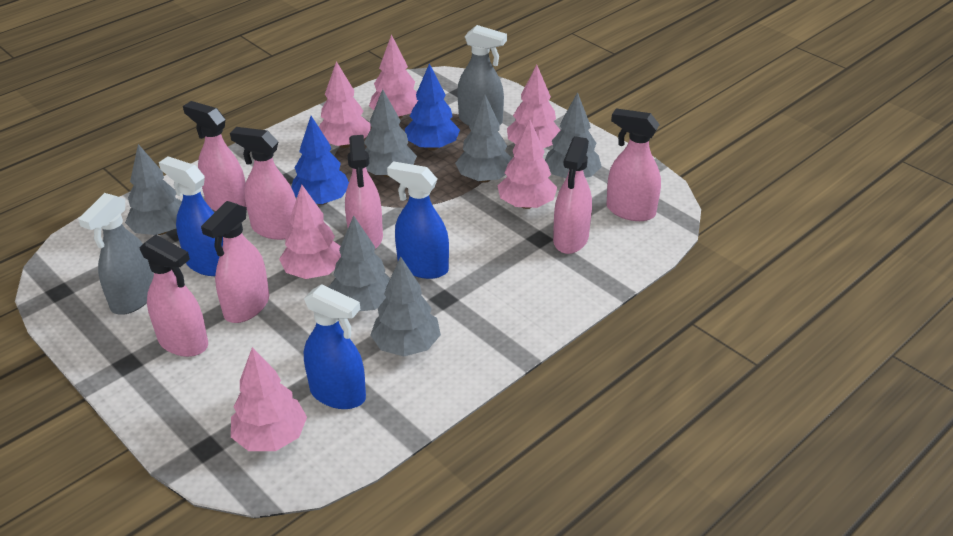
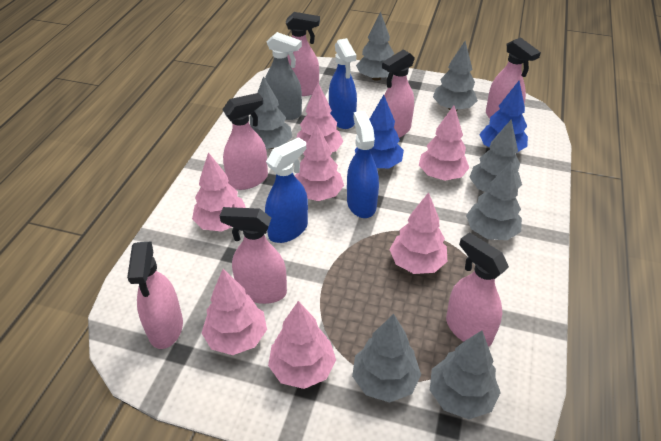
grey spray bottle: 2 -> 1
grey tree: 6 -> 7
pink tree: 6 -> 7

